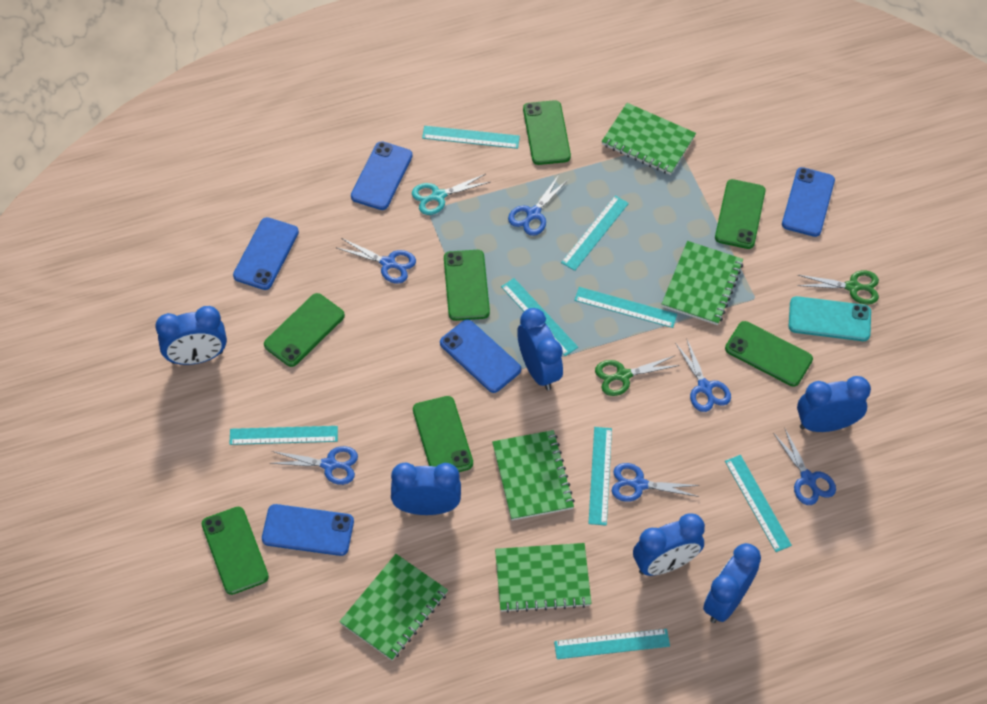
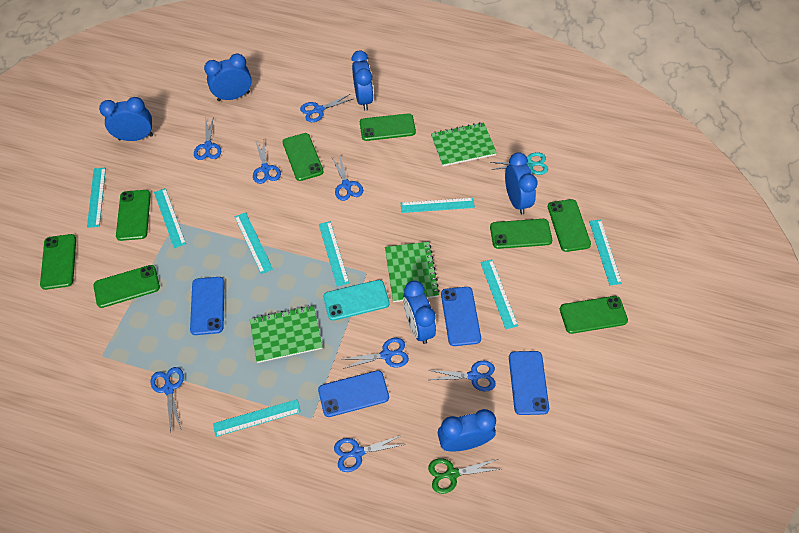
blue phone: 5 -> 4
blue scissors: 6 -> 8
green notebook: 5 -> 3
green phone: 7 -> 8
green scissors: 2 -> 1

